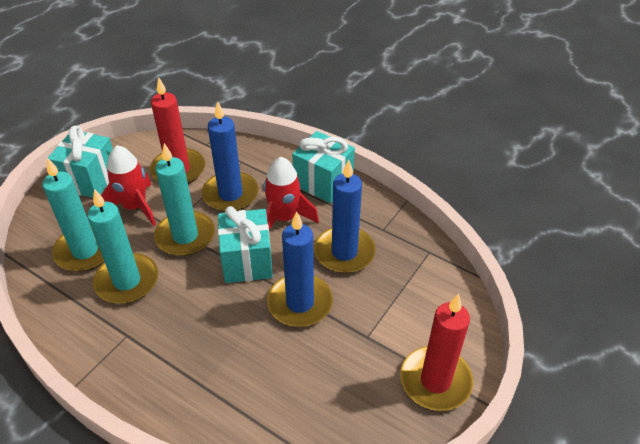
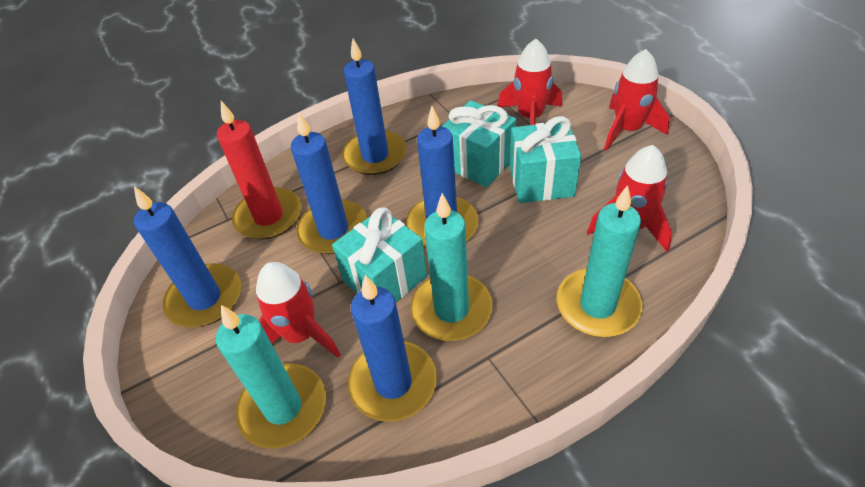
blue candle: 3 -> 5
red candle: 2 -> 1
red rocket: 2 -> 4

